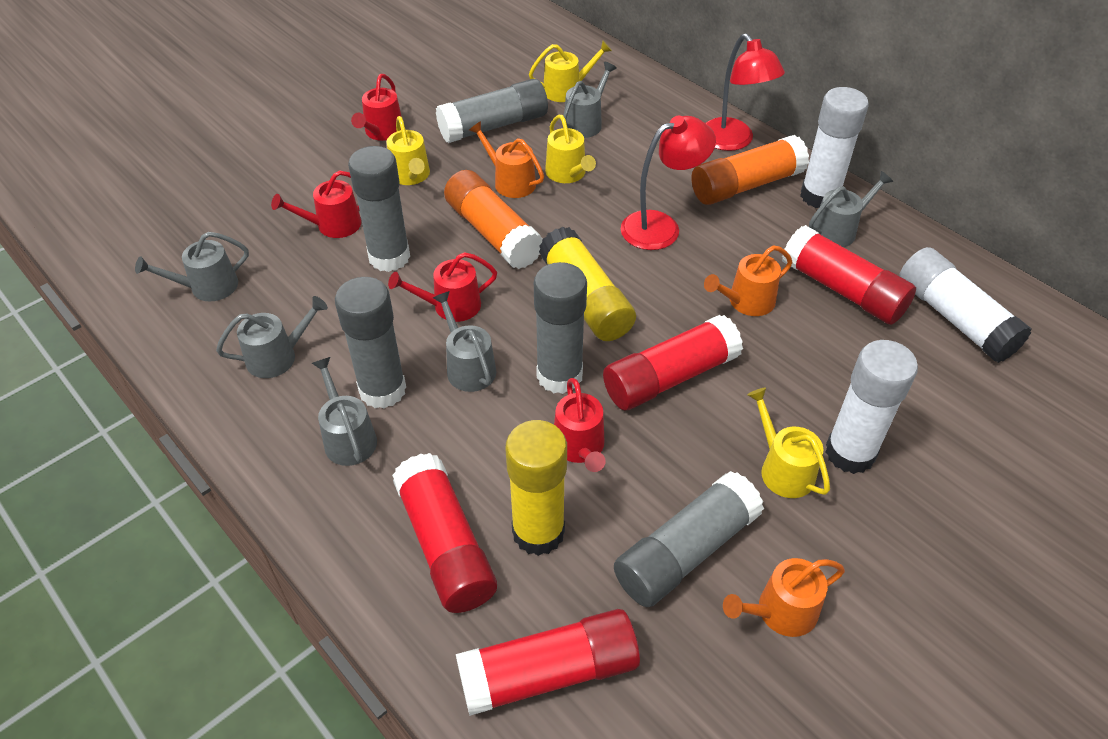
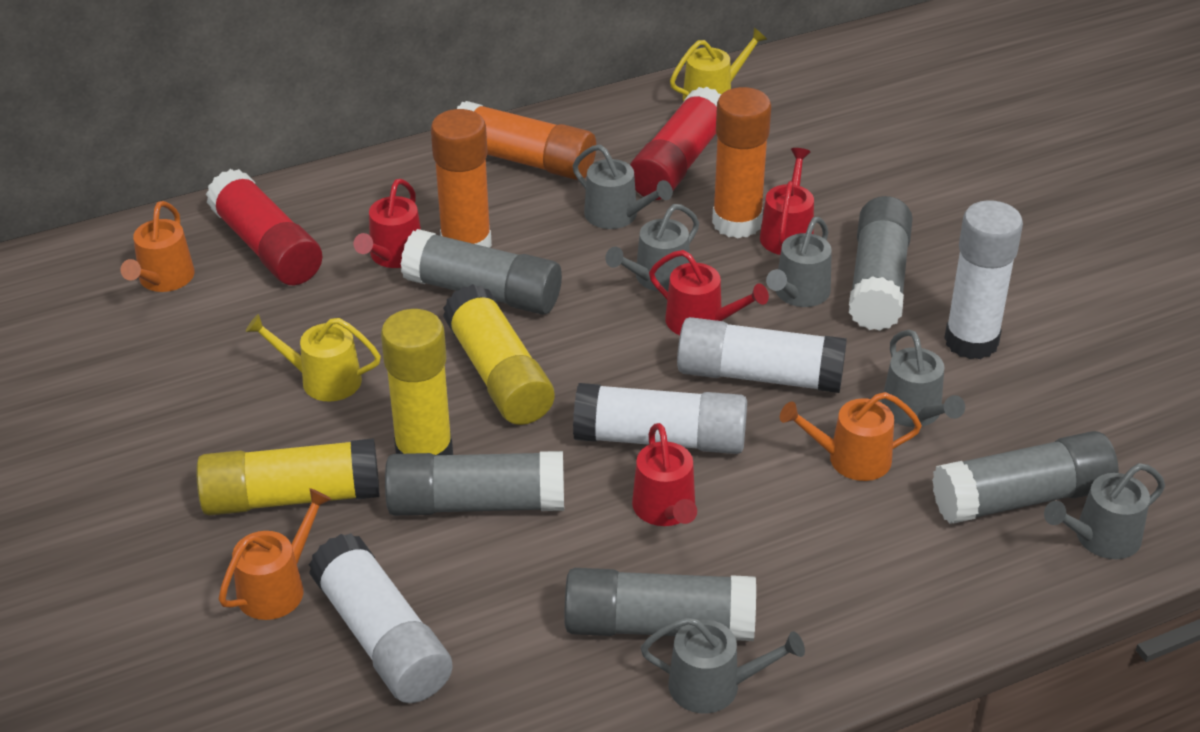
orange glue stick: 2 -> 3
red glue stick: 4 -> 2
red lamp: 2 -> 0
white glue stick: 3 -> 4
yellow glue stick: 2 -> 3
yellow watering can: 4 -> 2

